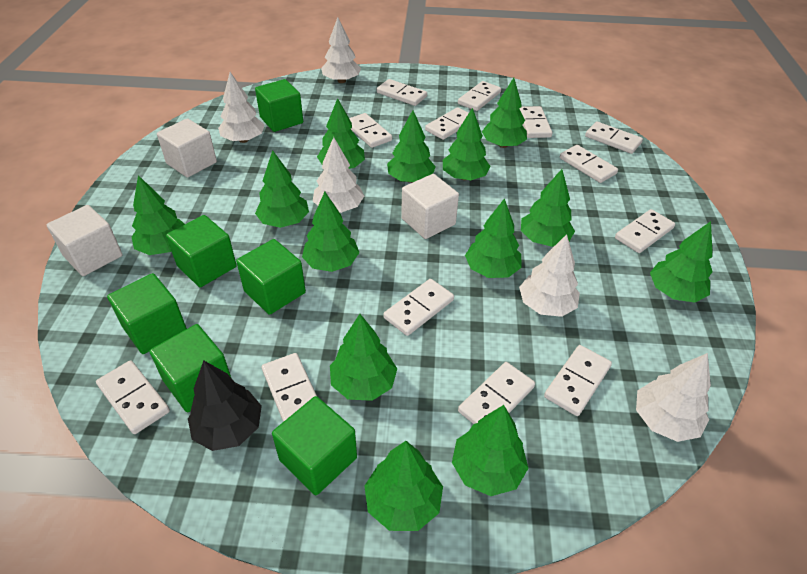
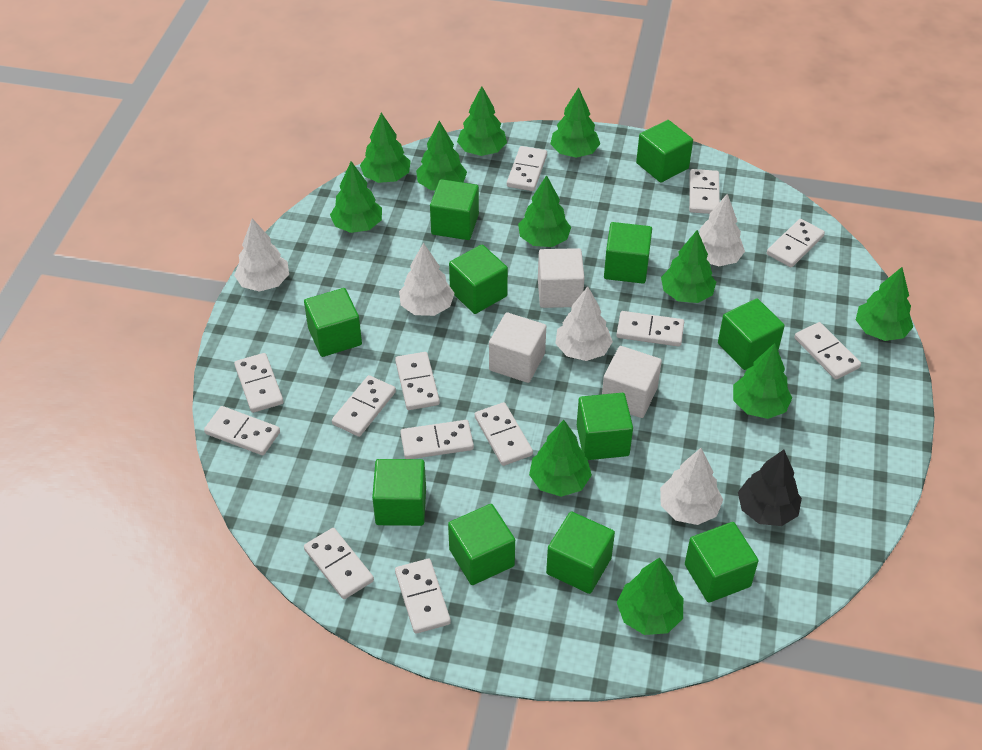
green cube: 6 -> 11
green tree: 13 -> 11

